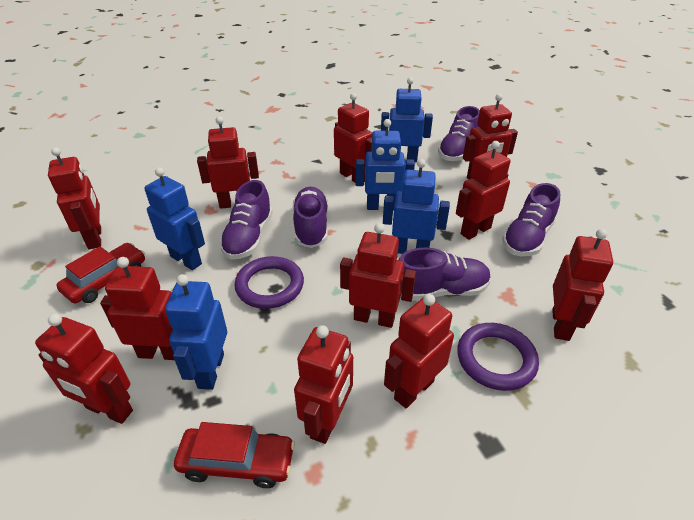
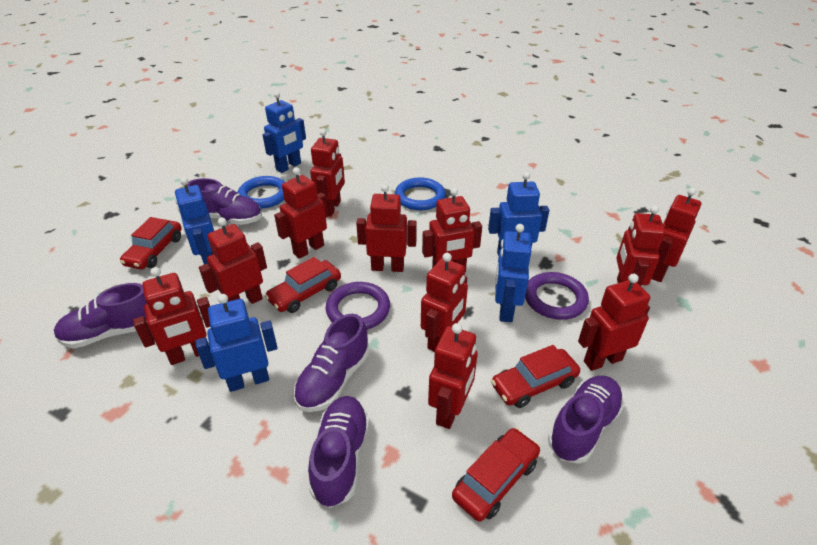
blue ring: 0 -> 2
red car: 2 -> 4

